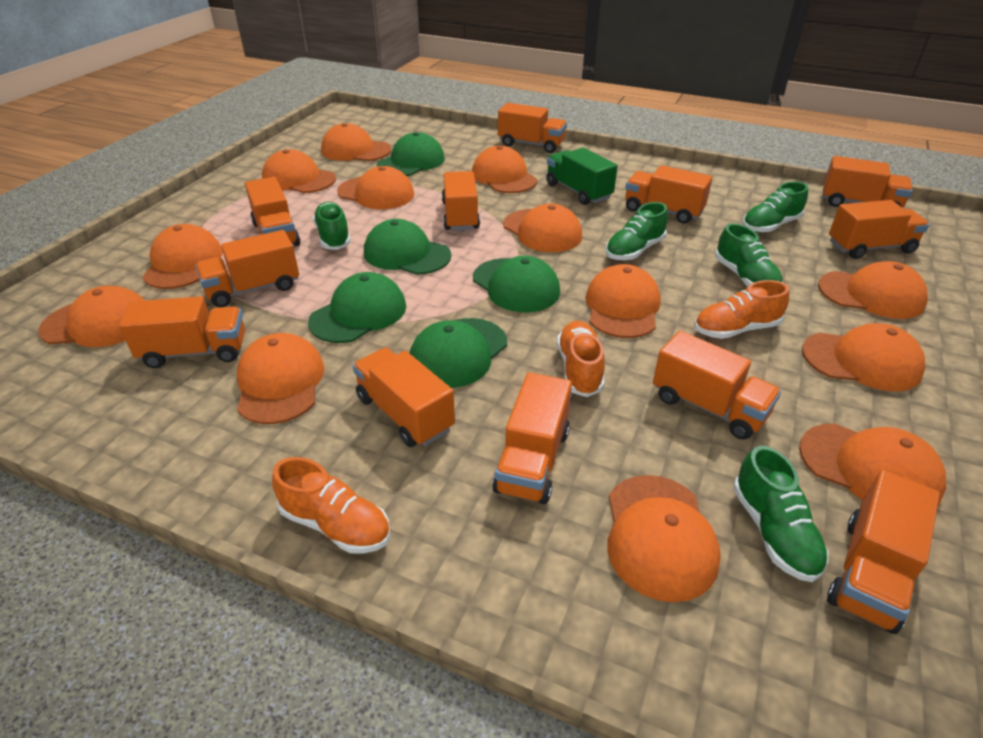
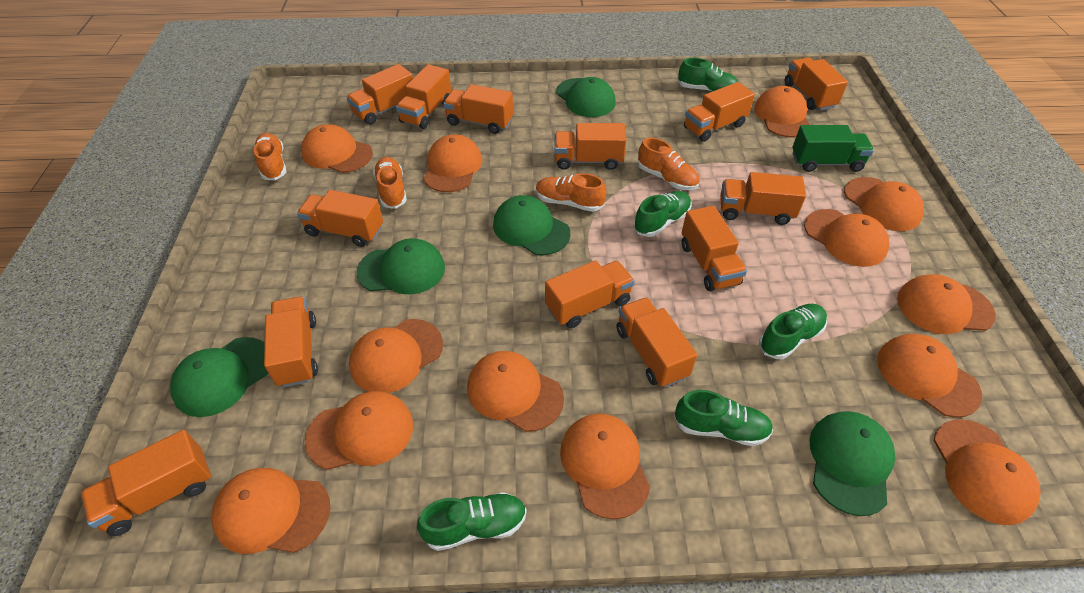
orange shoe: 3 -> 4
orange truck: 12 -> 13

